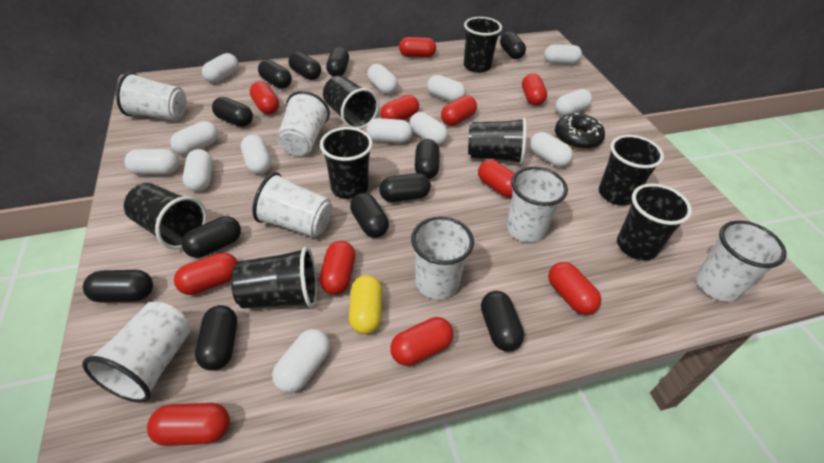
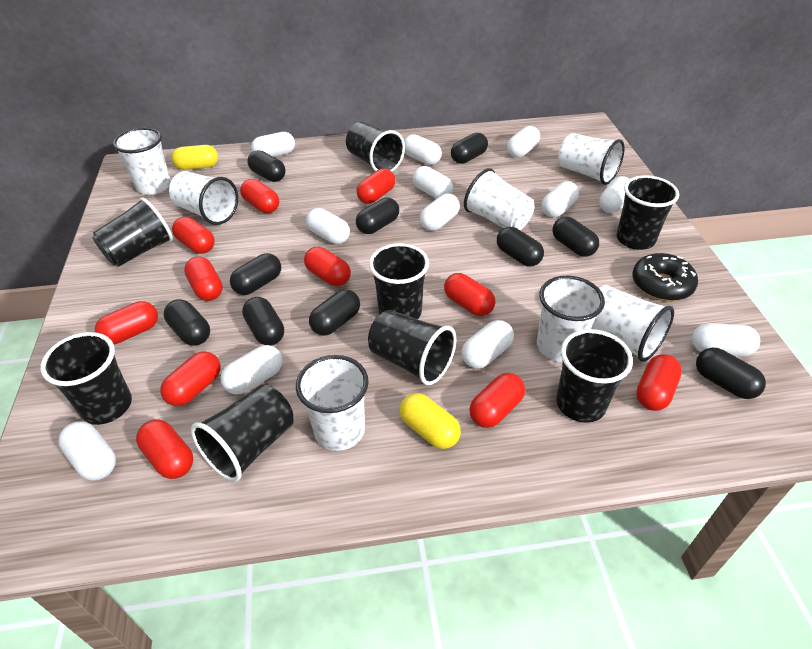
black capsule: 12 -> 10
white capsule: 13 -> 12
yellow capsule: 1 -> 2

